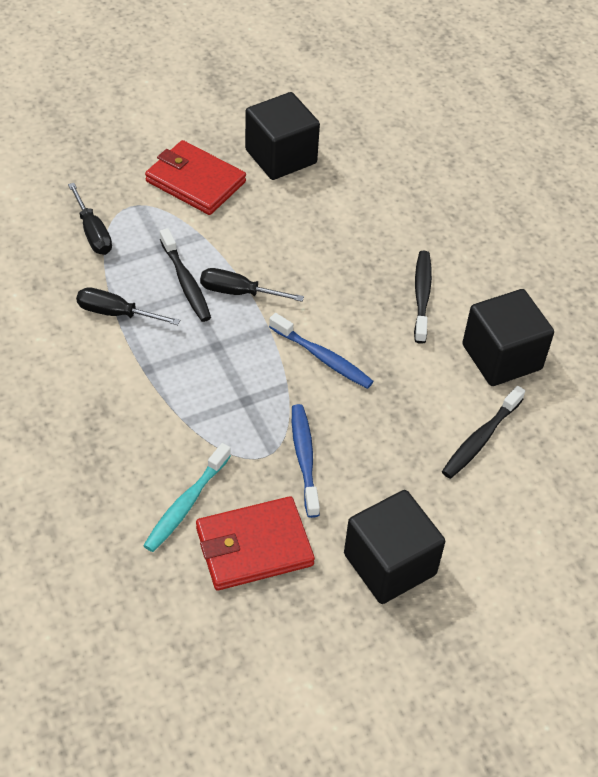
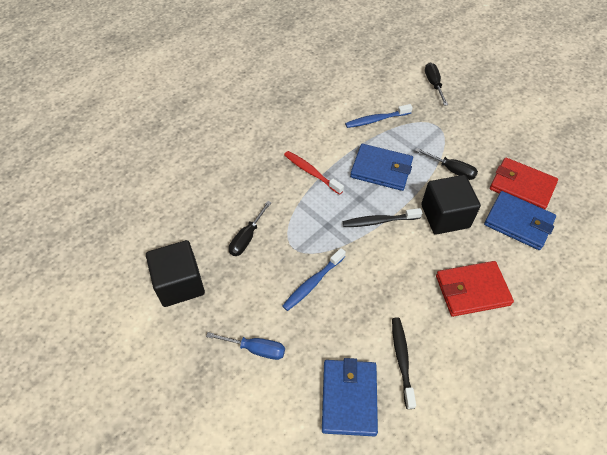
black cube: 3 -> 2
black toothbrush: 3 -> 2
blue screwdriver: 0 -> 1
blue wallet: 0 -> 3
red toothbrush: 0 -> 1
turquoise toothbrush: 1 -> 0

